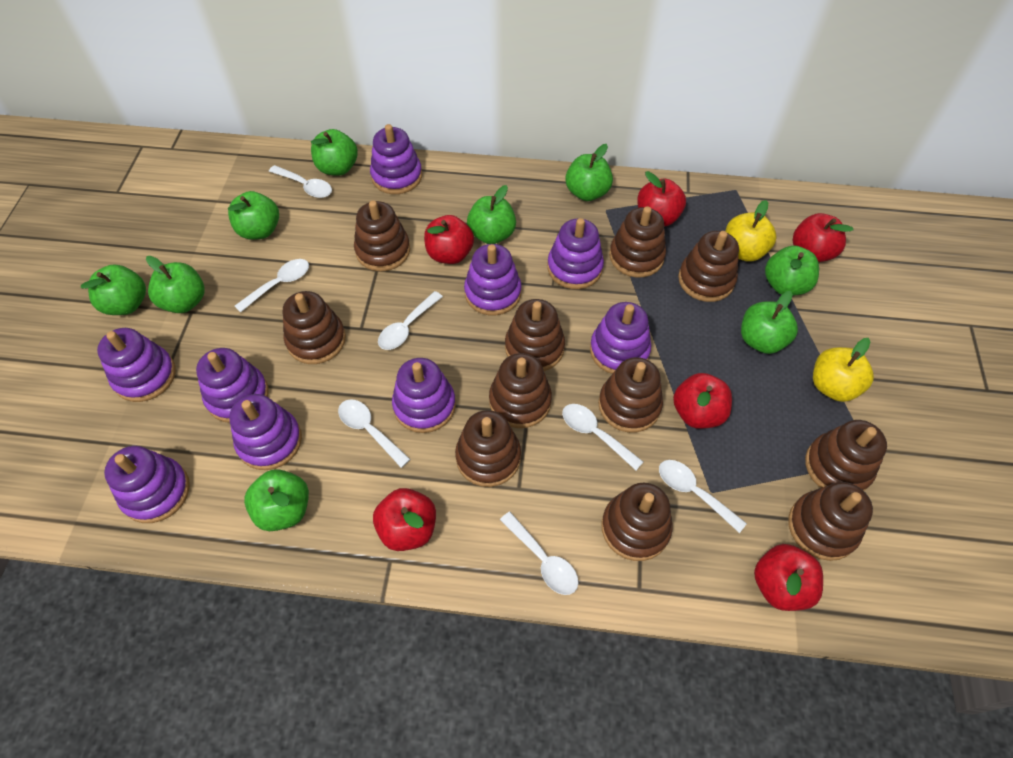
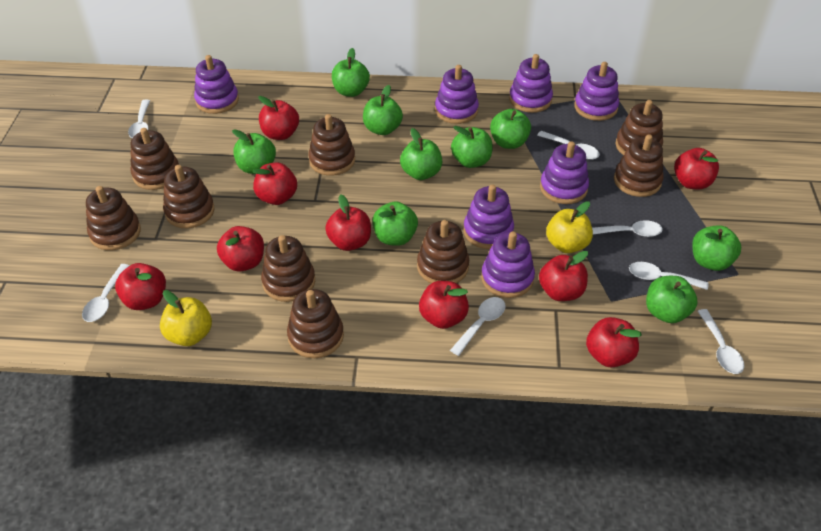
brown stacking toy: 11 -> 9
purple stacking toy: 9 -> 7
red apple: 6 -> 9

